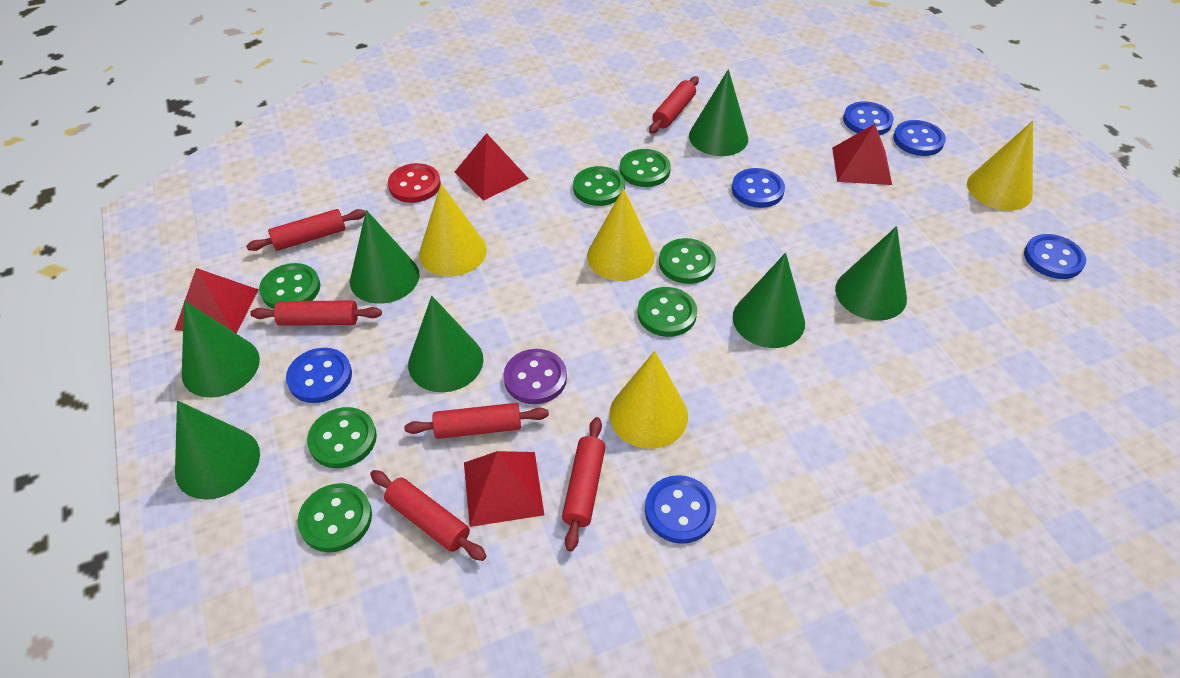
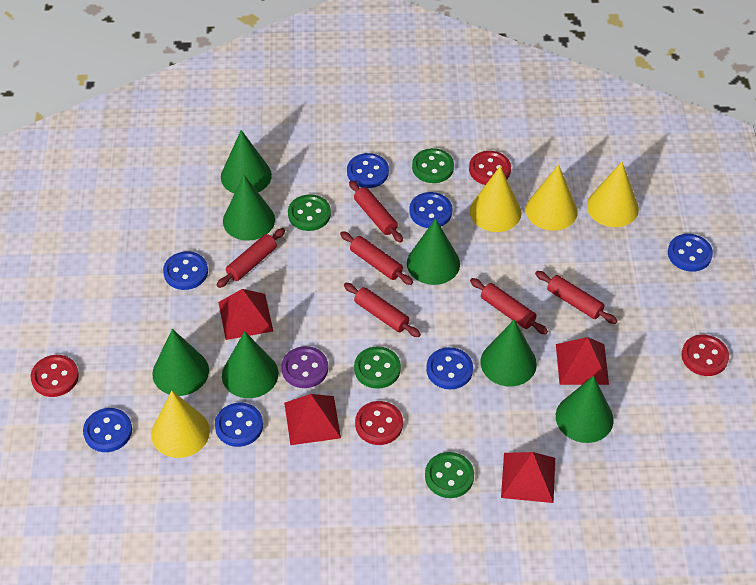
blue button: 6 -> 7
green button: 7 -> 4
red button: 1 -> 4

